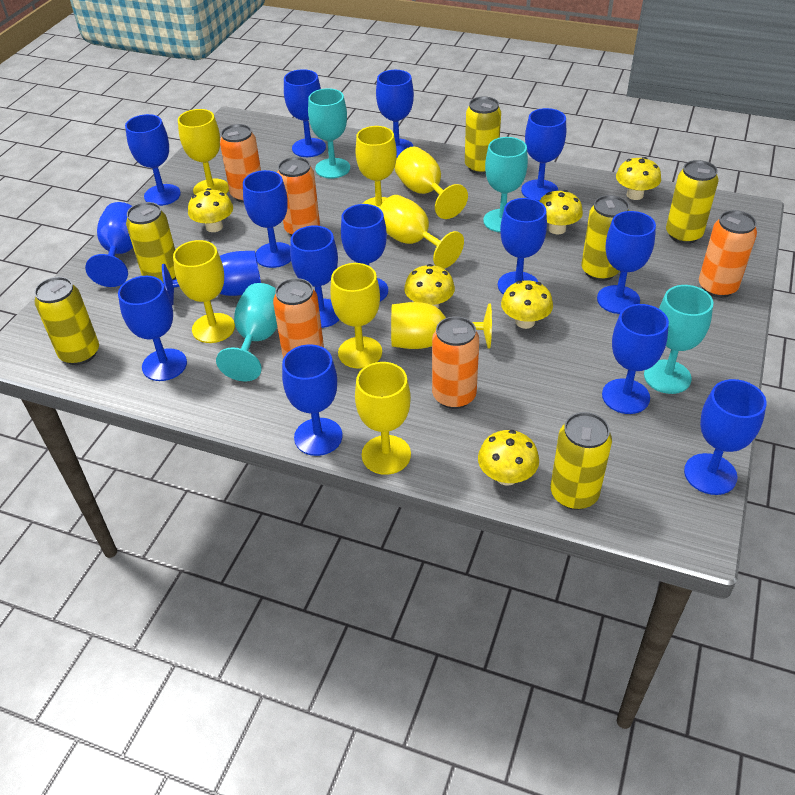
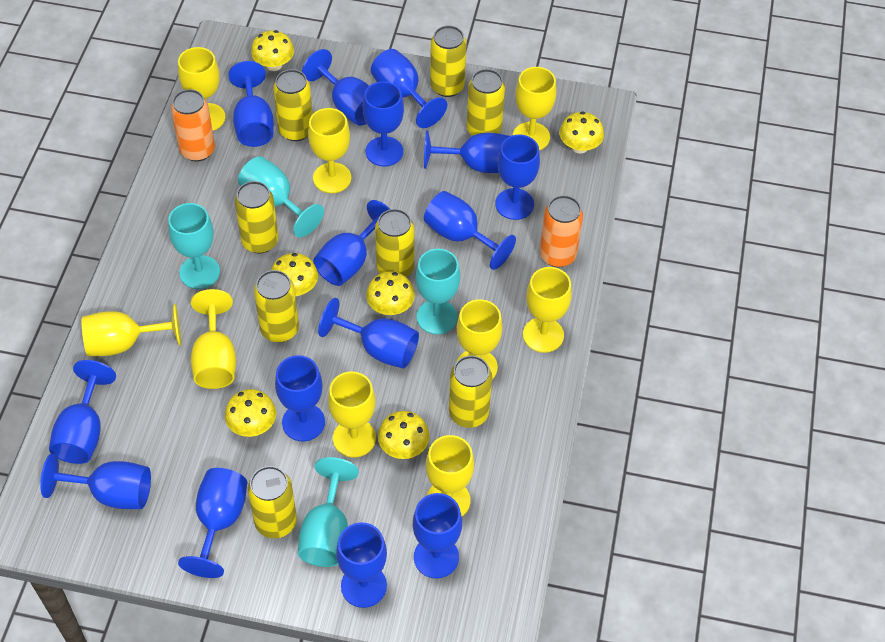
orange can: 5 -> 2
yellow can: 6 -> 8
yellow goblet: 8 -> 9

